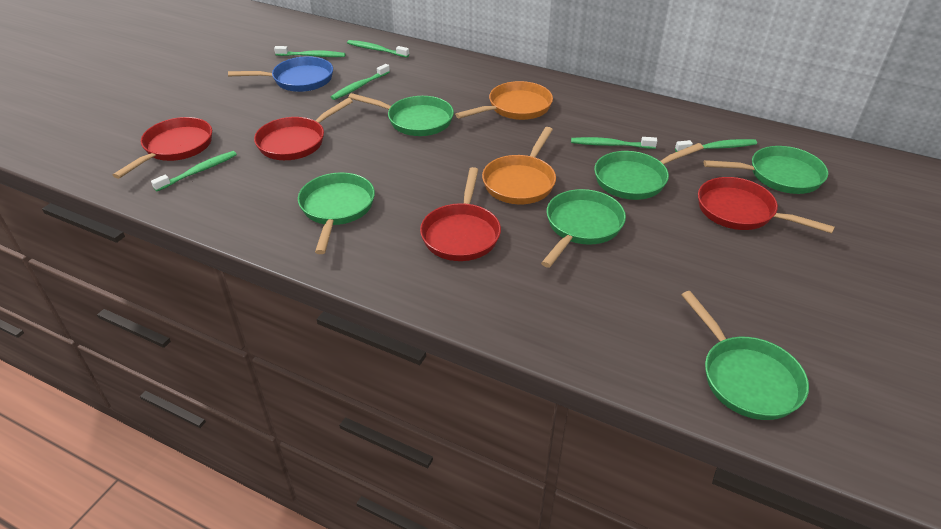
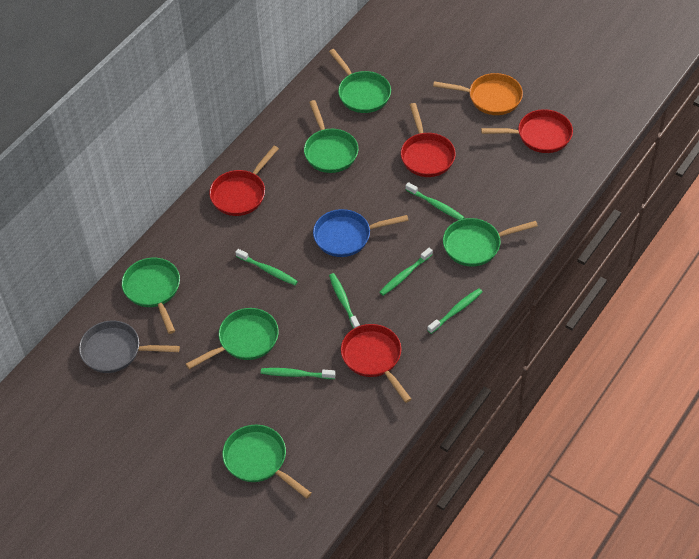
grey pan: 0 -> 1
orange pan: 2 -> 1

